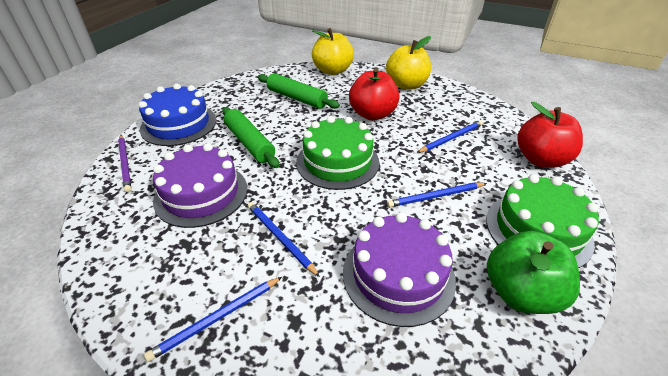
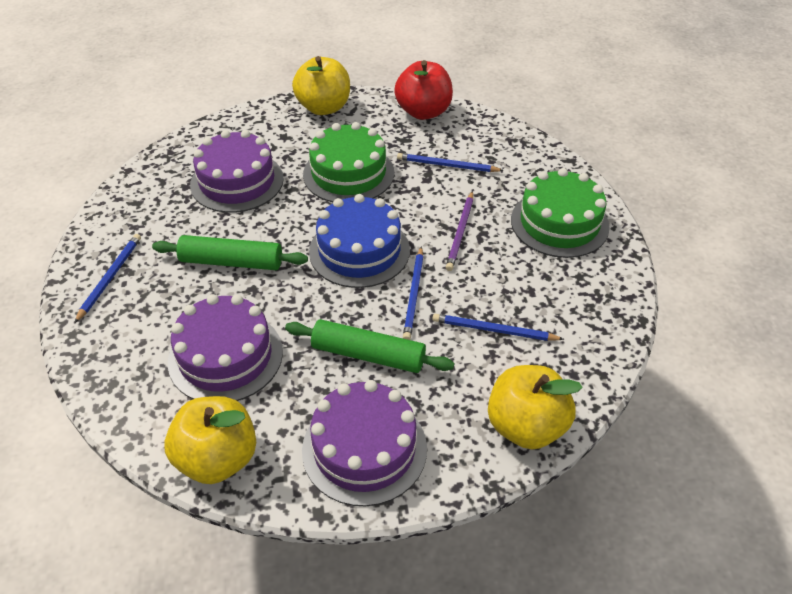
green apple: 1 -> 0
purple cake: 2 -> 3
red apple: 2 -> 1
yellow apple: 2 -> 3

